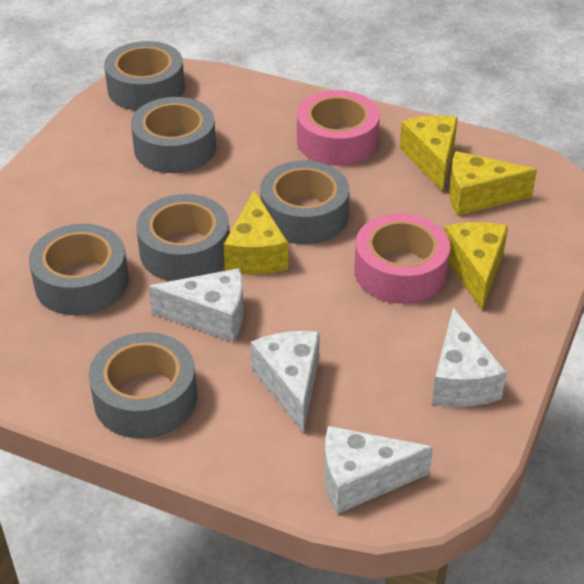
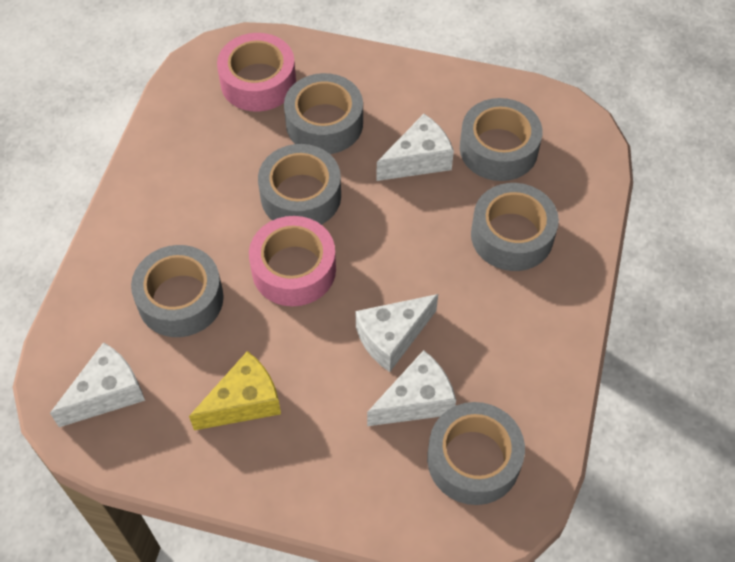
yellow cheese: 4 -> 1

